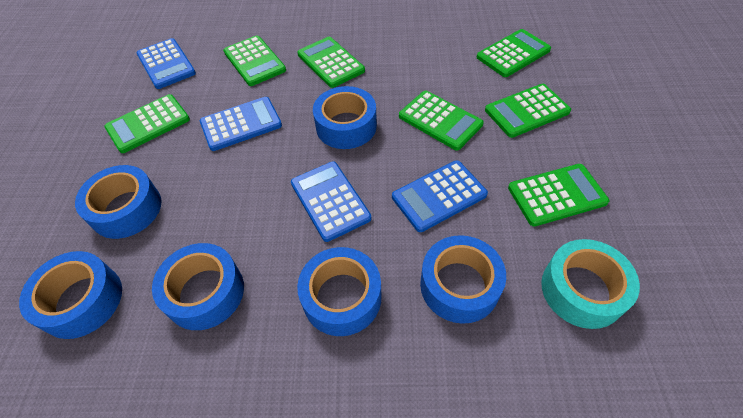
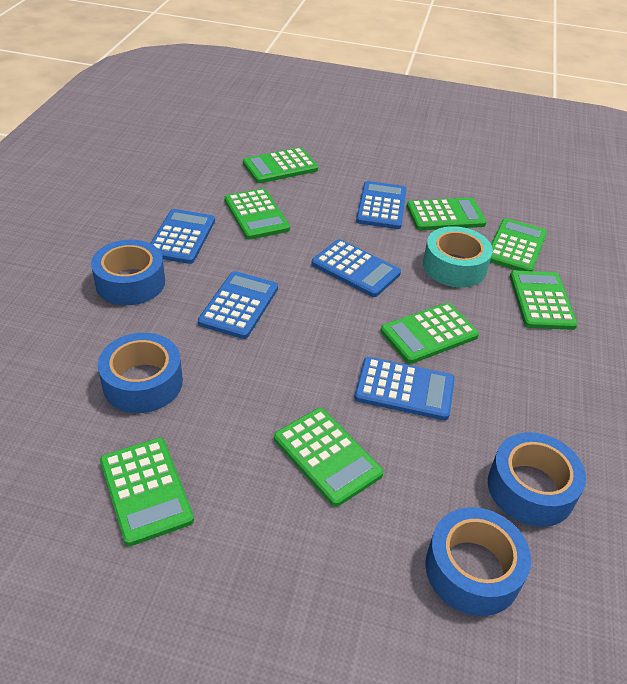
blue calculator: 4 -> 5
blue tape: 6 -> 4
green calculator: 7 -> 8

